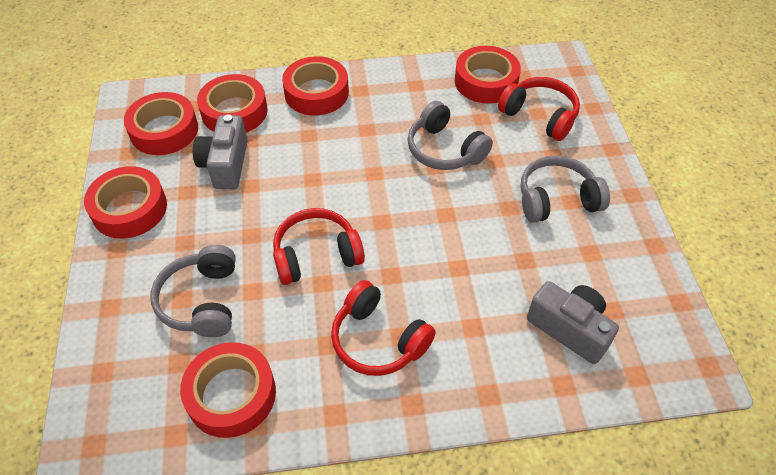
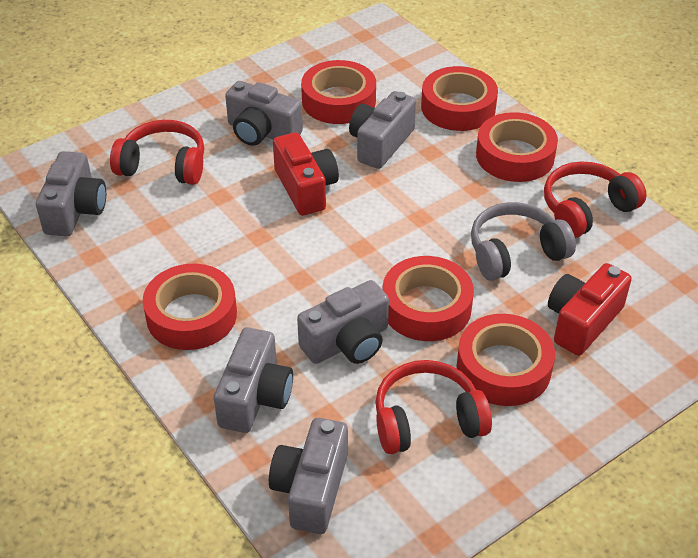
grey camera: 2 -> 6
grey headphones: 3 -> 1
red camera: 0 -> 2

